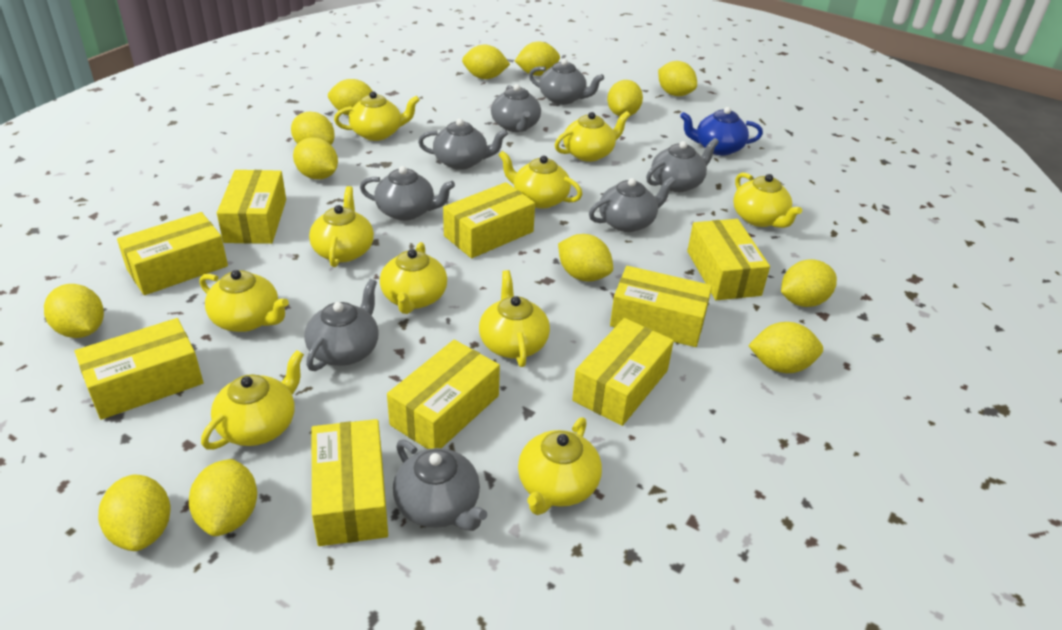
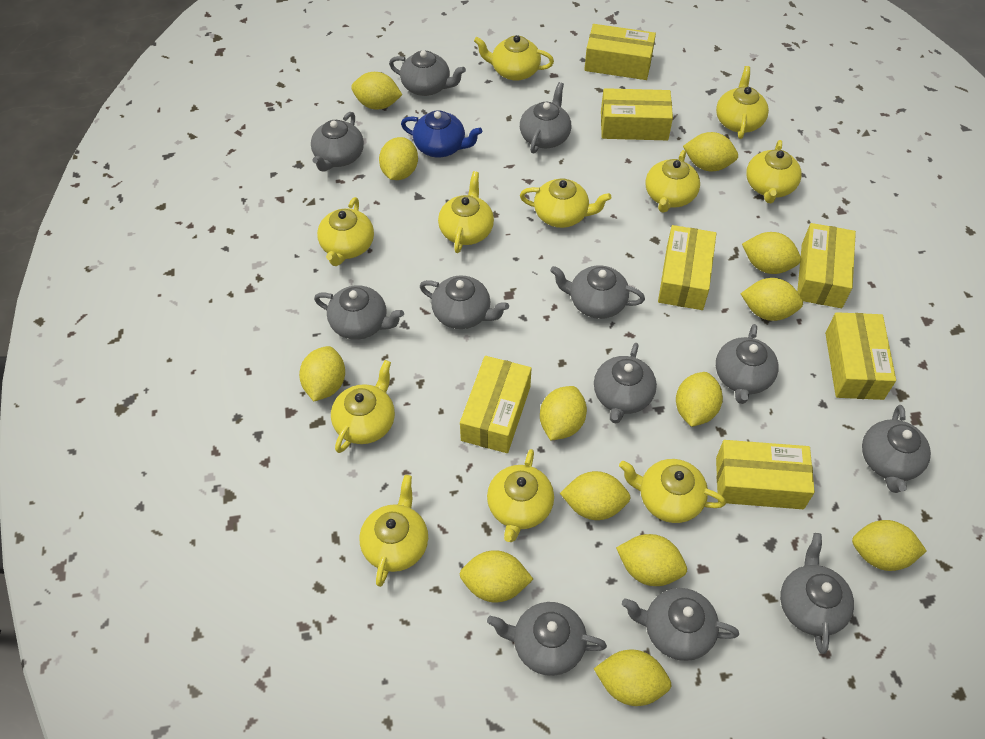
grey teapot: 8 -> 12
yellow box: 9 -> 7
yellow teapot: 10 -> 11

